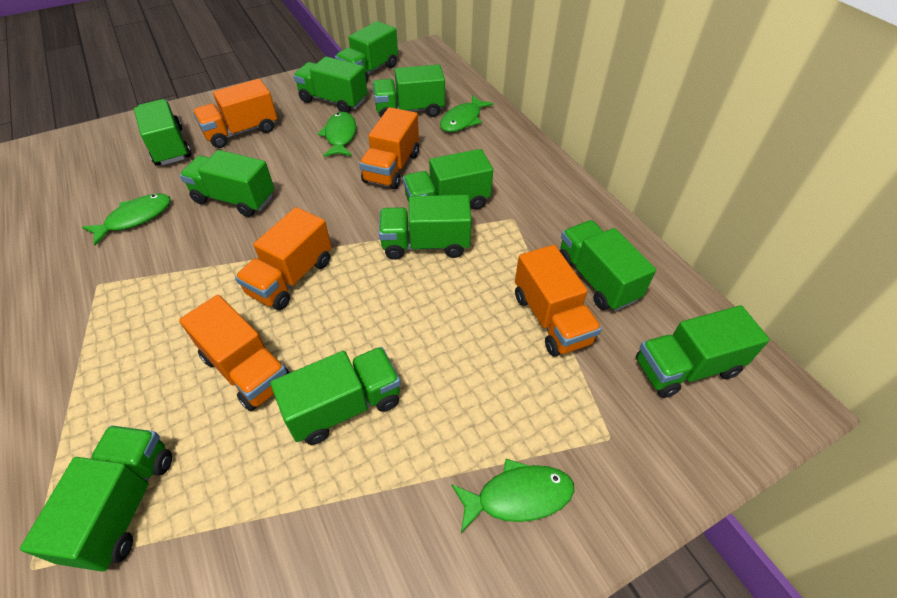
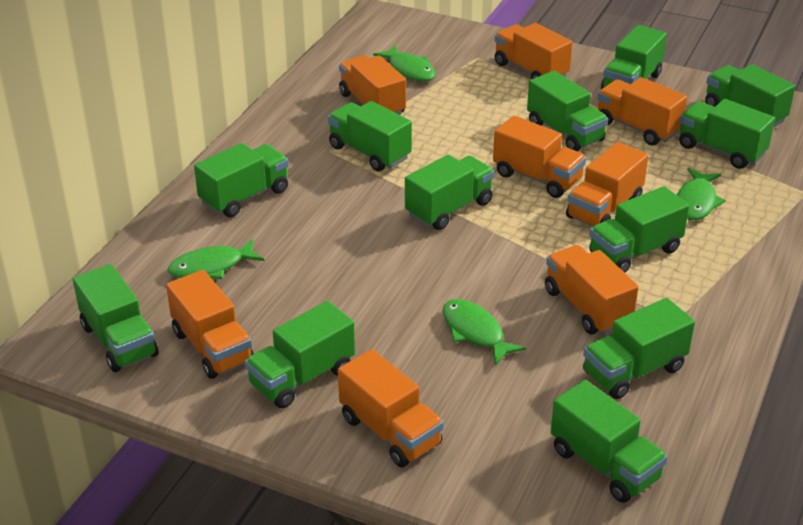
green truck: 11 -> 12
orange truck: 5 -> 8

